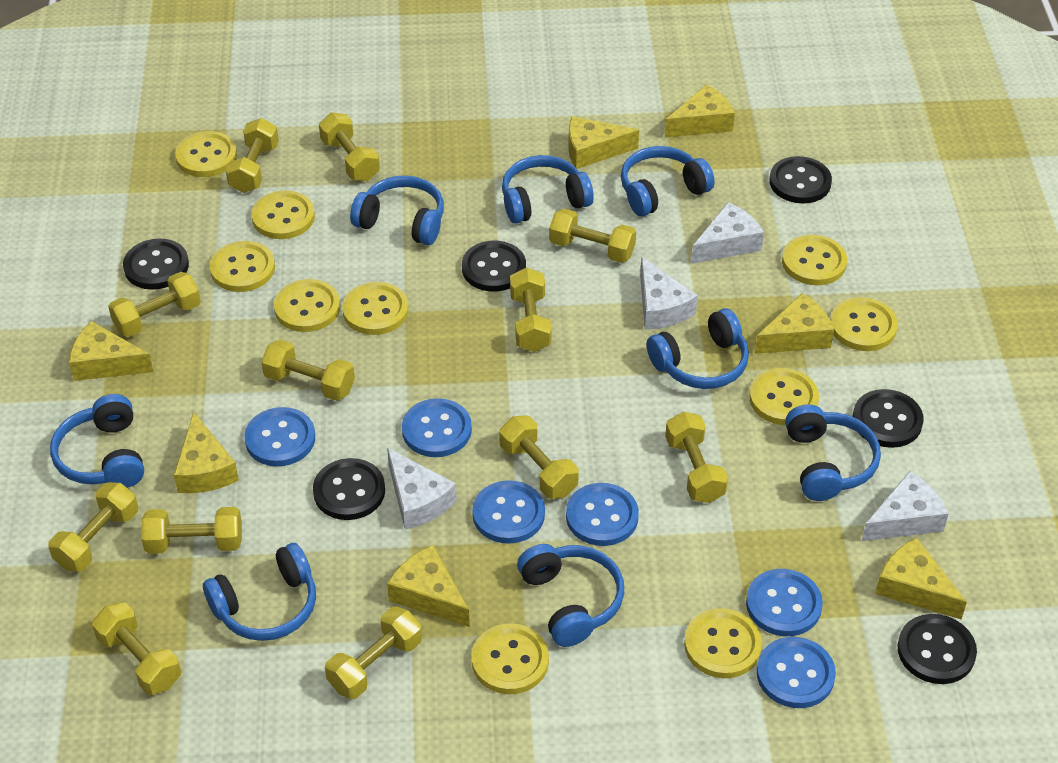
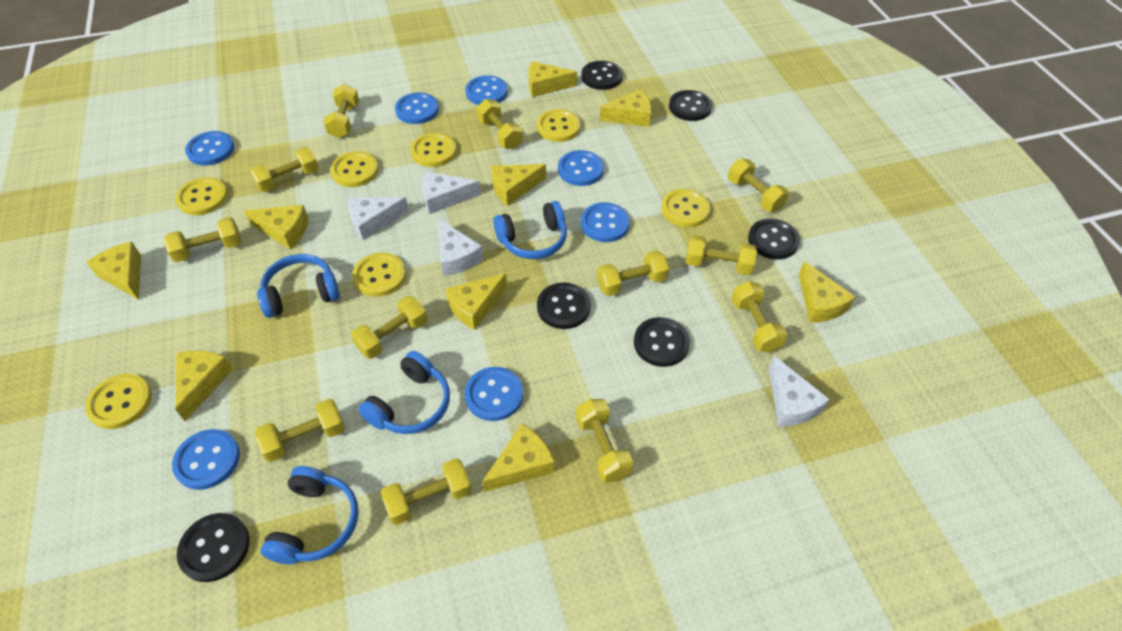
blue button: 6 -> 7
blue headphones: 8 -> 4
yellow button: 10 -> 7
yellow cheese: 7 -> 9

